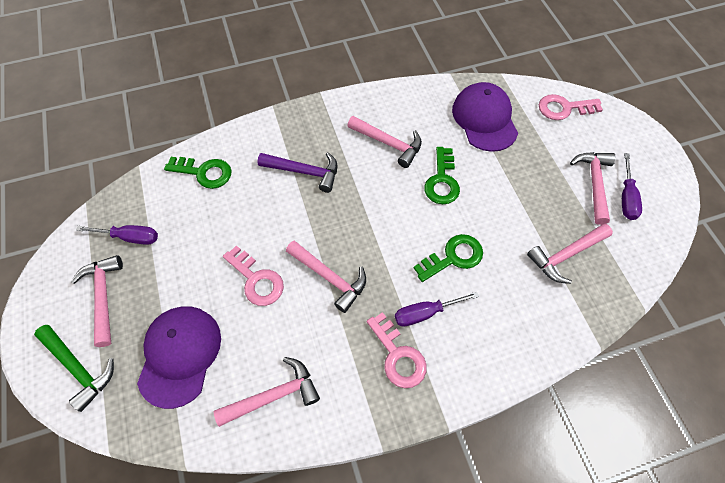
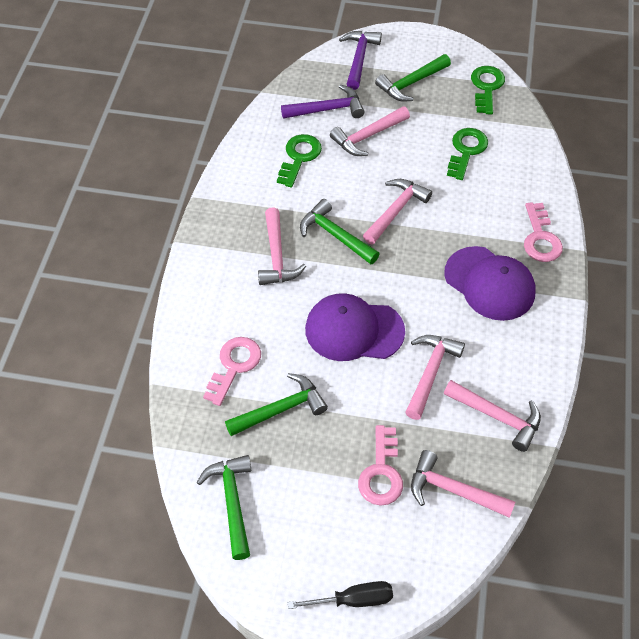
black screwdriver: 0 -> 1
green hammer: 1 -> 4
purple hammer: 1 -> 2
purple screwdriver: 3 -> 0

